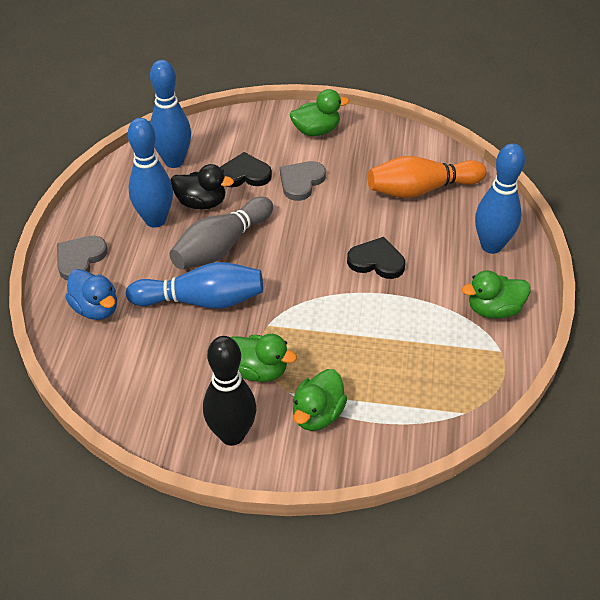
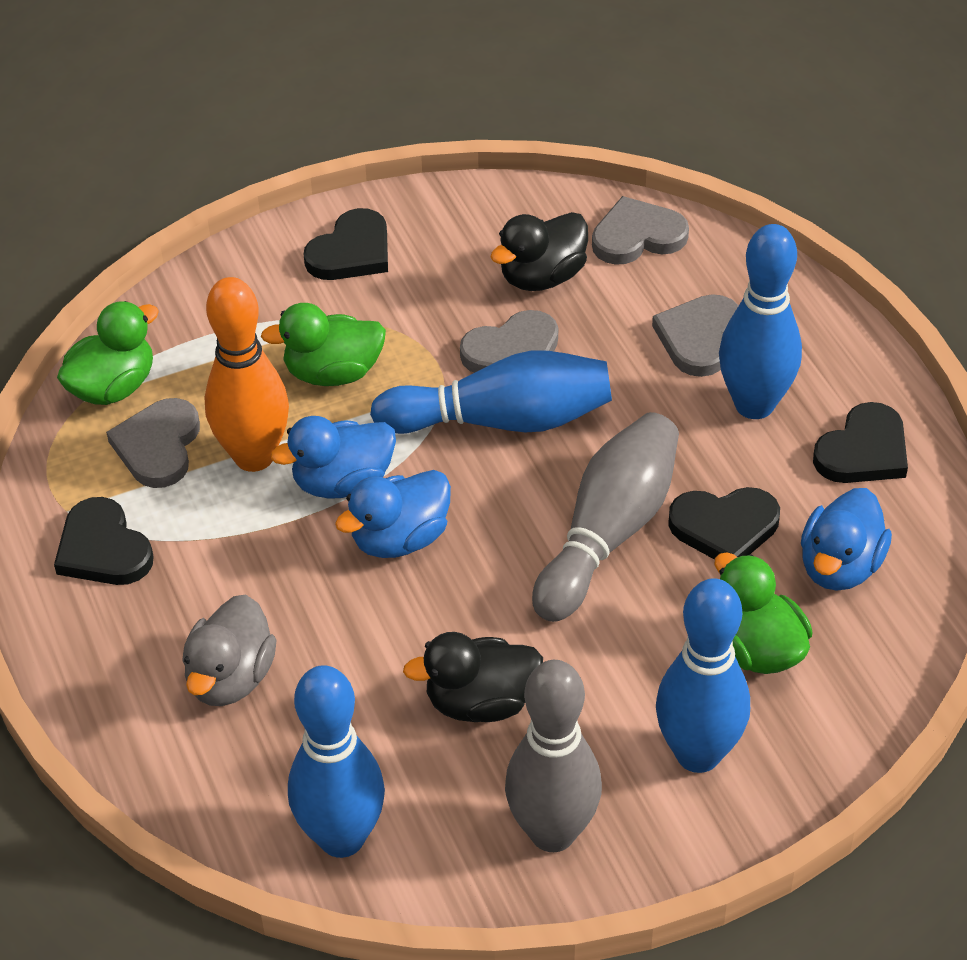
black bowling pin: 1 -> 0
black duck: 1 -> 2
black heart: 2 -> 4
blue duck: 1 -> 3
green duck: 4 -> 3
grey bowling pin: 1 -> 2
grey duck: 0 -> 1
grey heart: 2 -> 4

